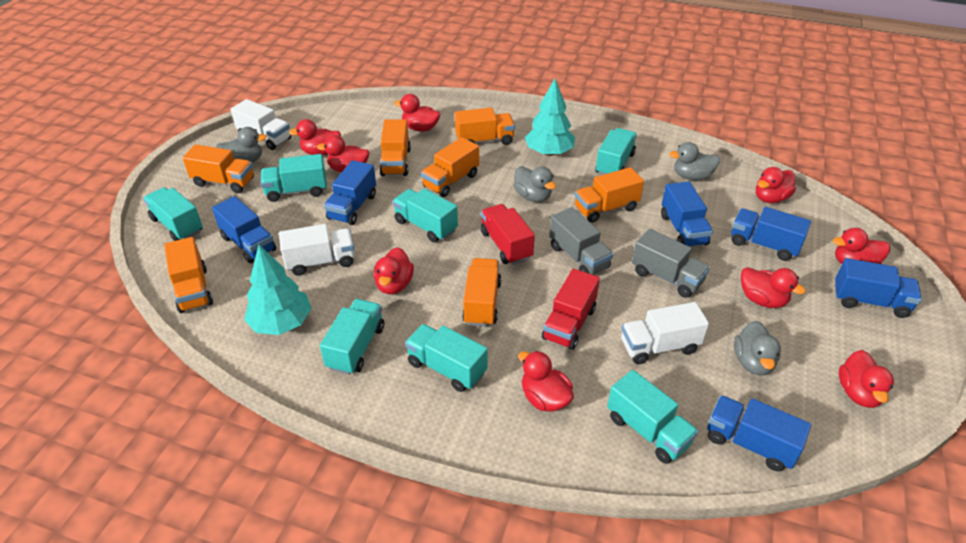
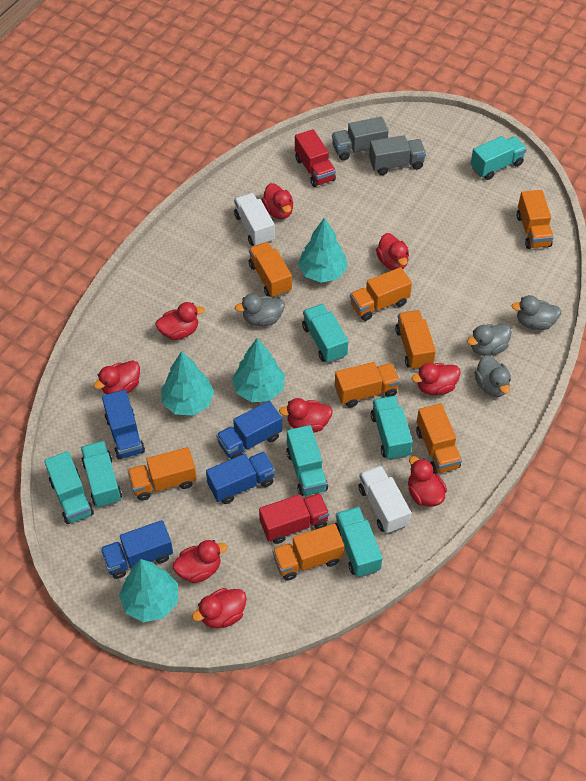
blue truck: 6 -> 4
orange truck: 7 -> 8
turquoise tree: 2 -> 4
white truck: 3 -> 2

